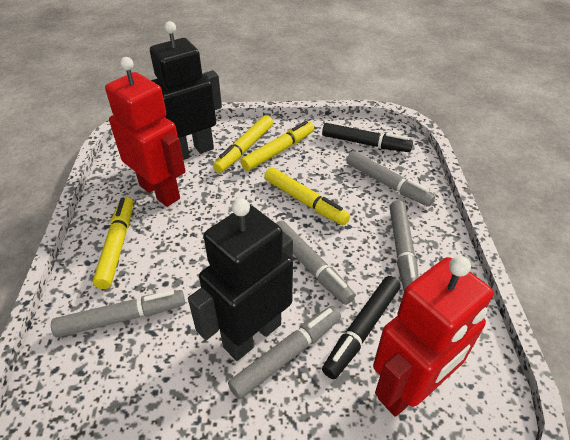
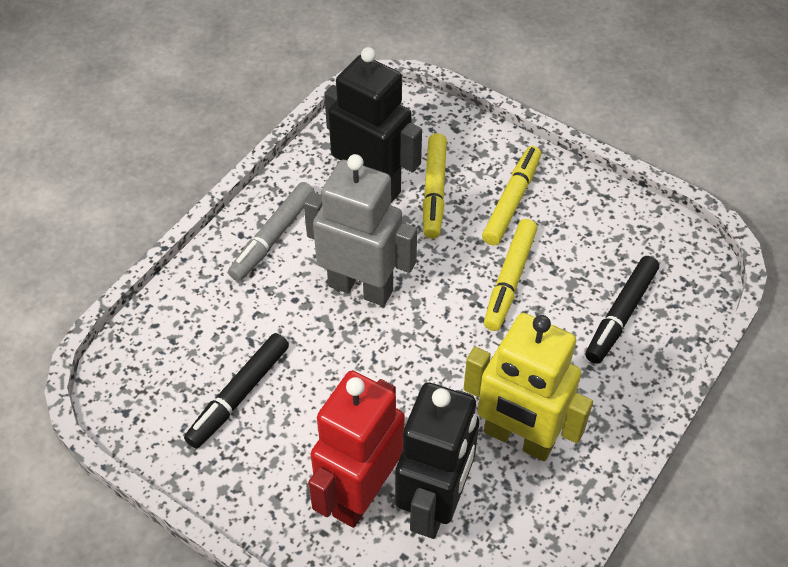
grey marker: 5 -> 1
grey robot: 0 -> 1
red robot: 2 -> 1
yellow marker: 4 -> 3
yellow robot: 0 -> 1

